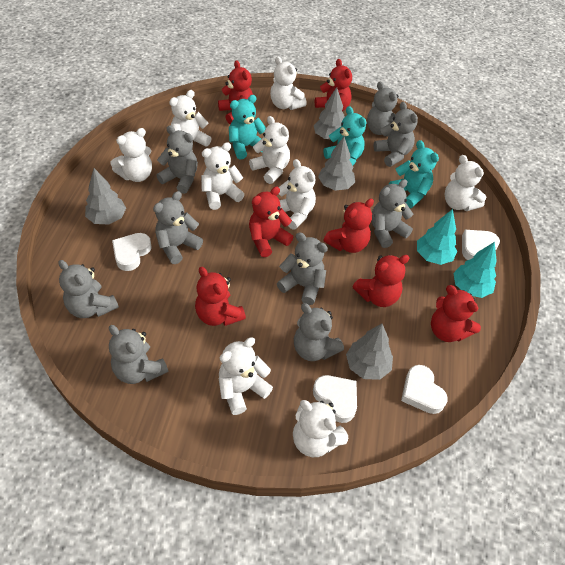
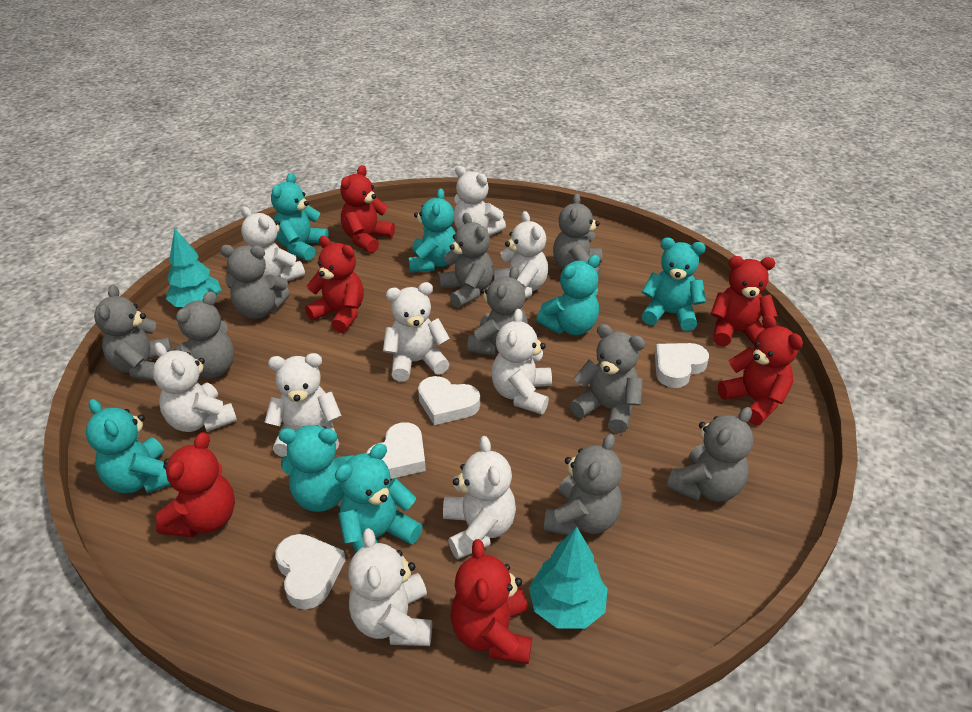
grey tree: 4 -> 0
red teddy bear: 7 -> 6
turquoise teddy bear: 3 -> 7

